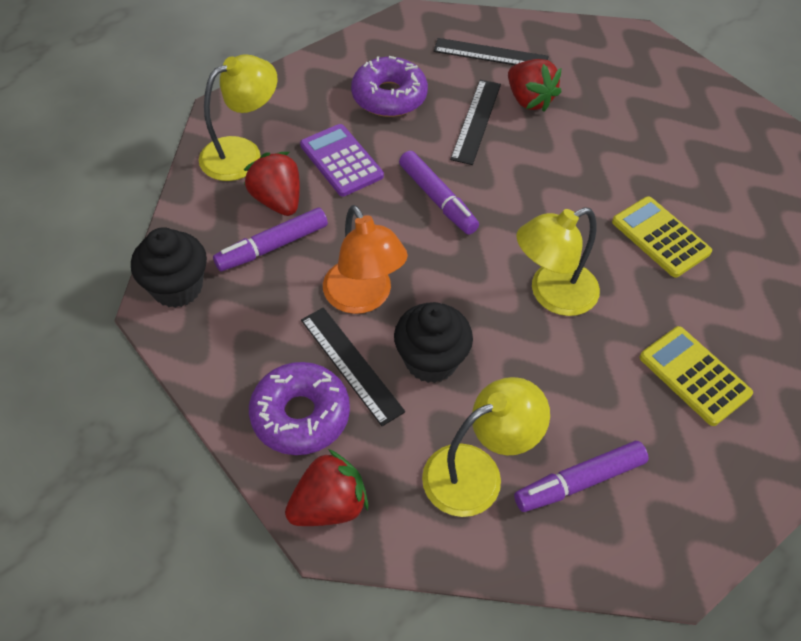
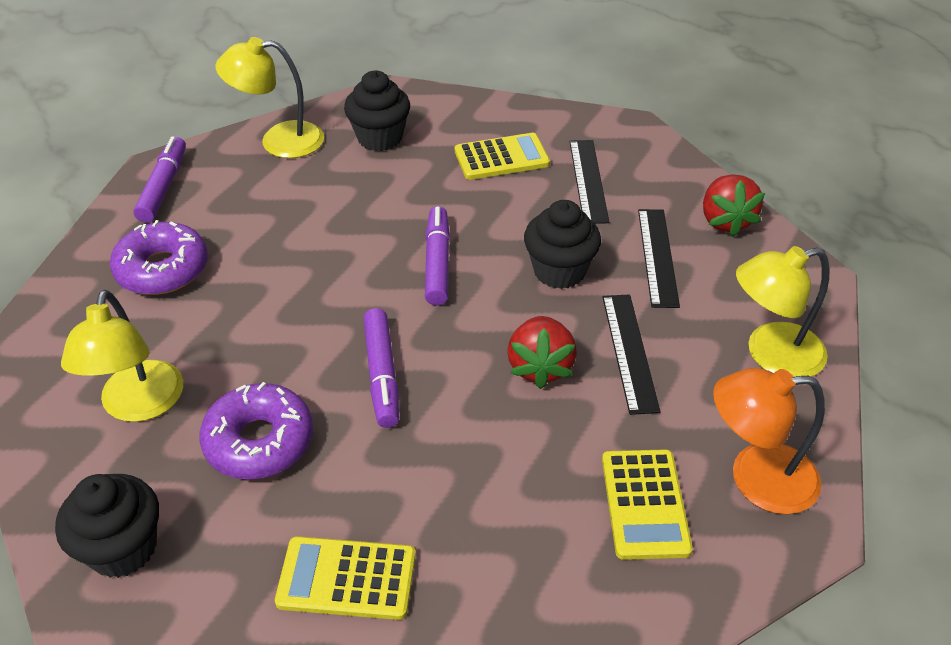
black cupcake: 2 -> 3
purple calculator: 1 -> 0
red strawberry: 3 -> 2
yellow calculator: 2 -> 3

